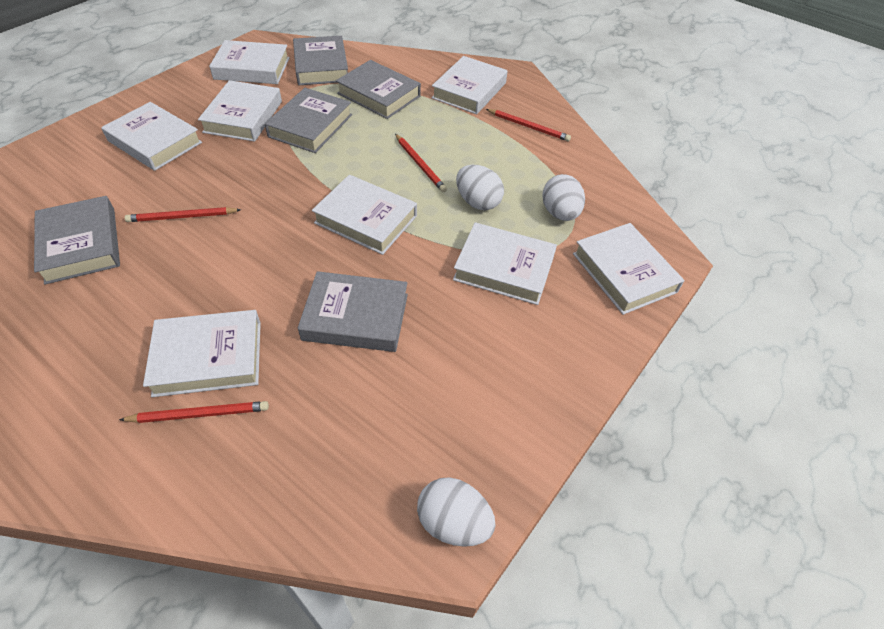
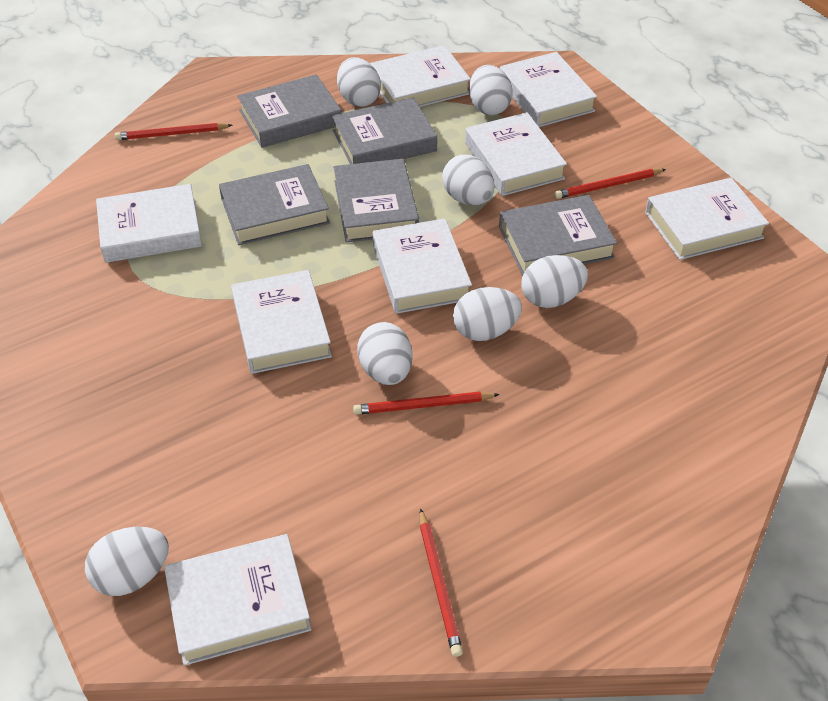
white egg: 3 -> 7

